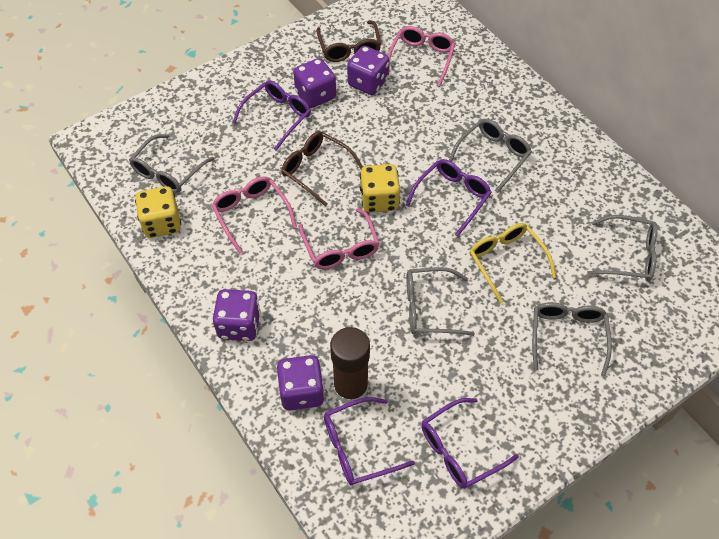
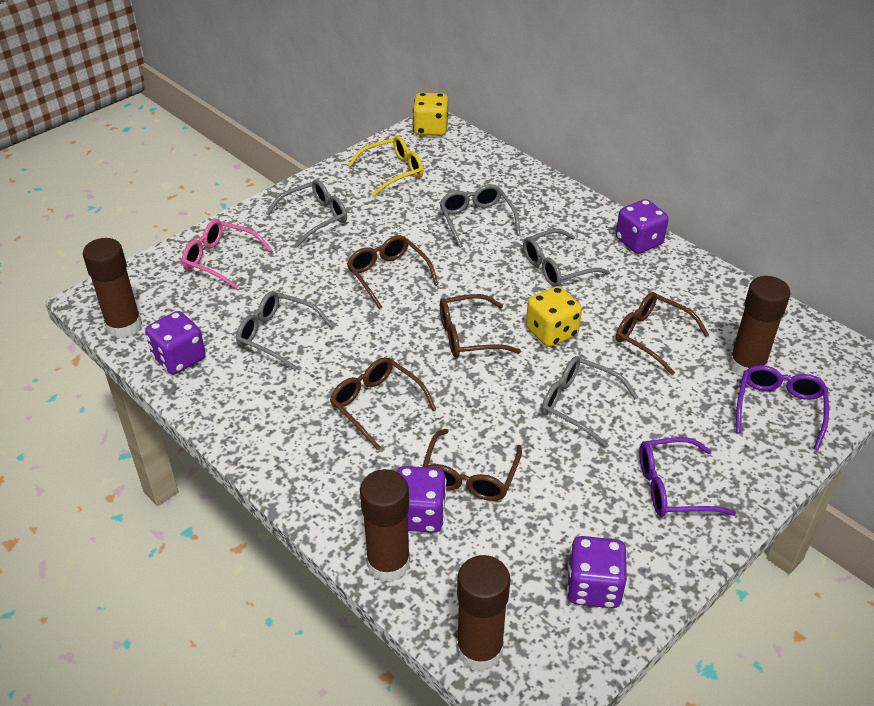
brown glasses: 2 -> 5
brown glue stick: 1 -> 4
pink glasses: 3 -> 1
purple glasses: 4 -> 2

